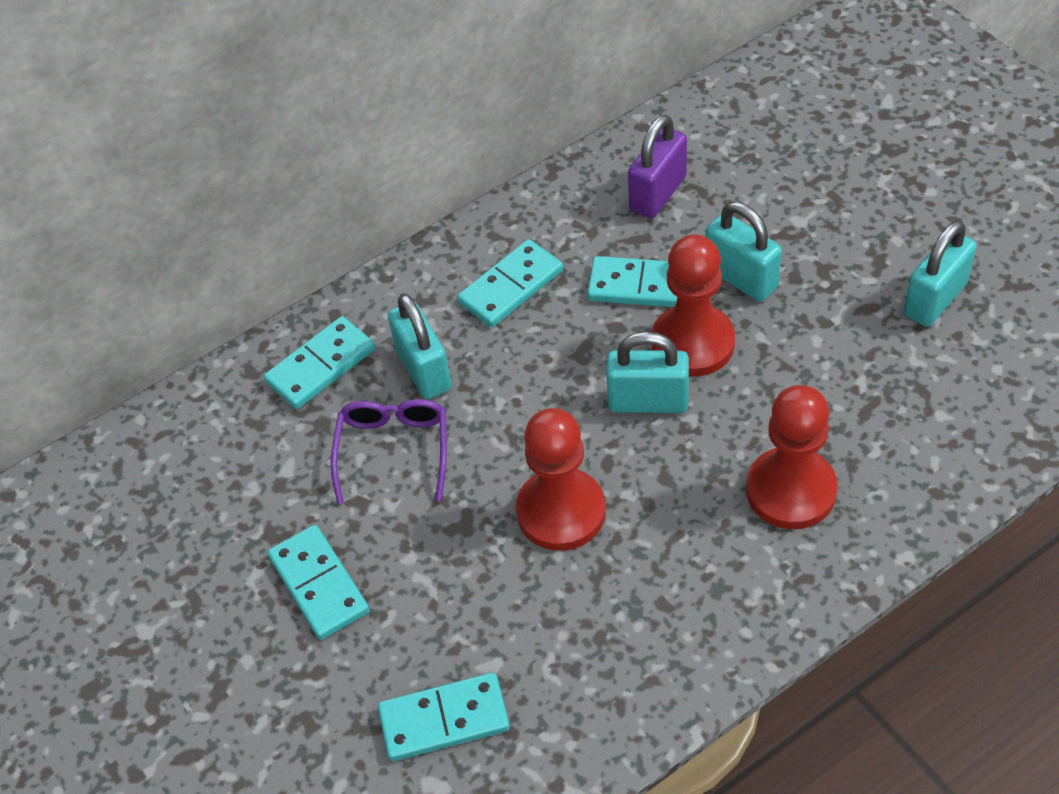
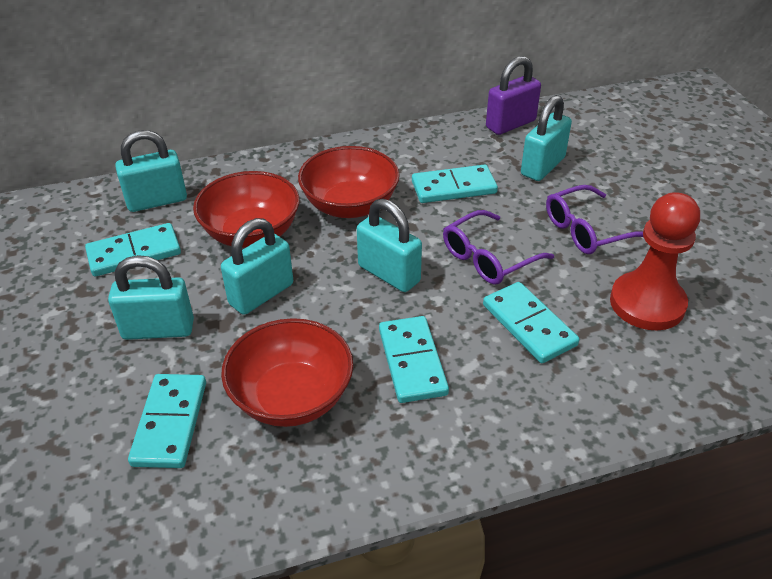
purple glasses: 1 -> 2
red bowl: 0 -> 3
red pawn: 3 -> 1
turquoise padlock: 4 -> 5

